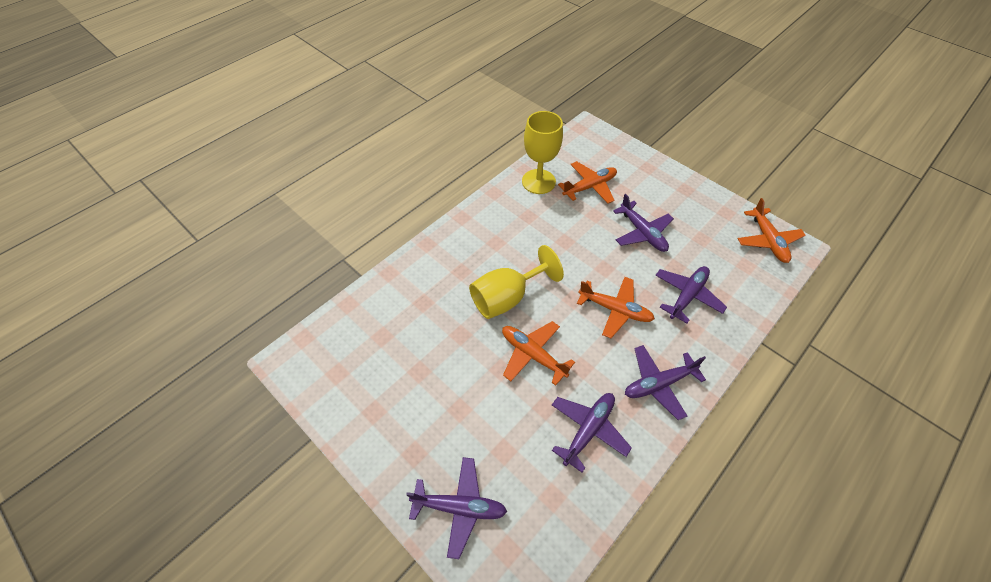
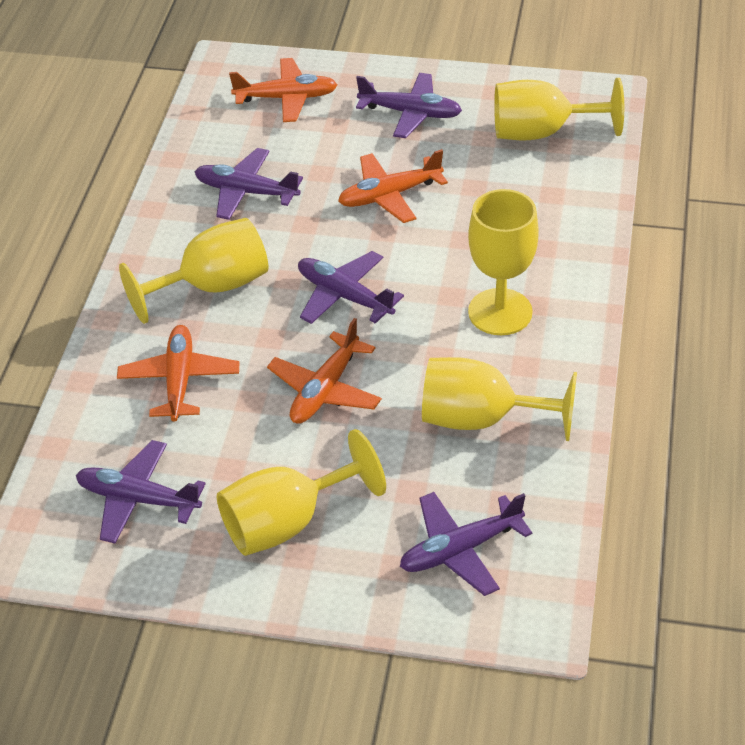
yellow goblet: 2 -> 5

